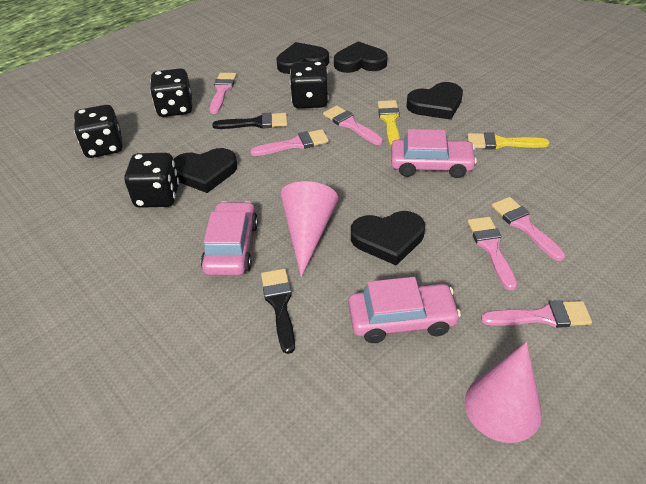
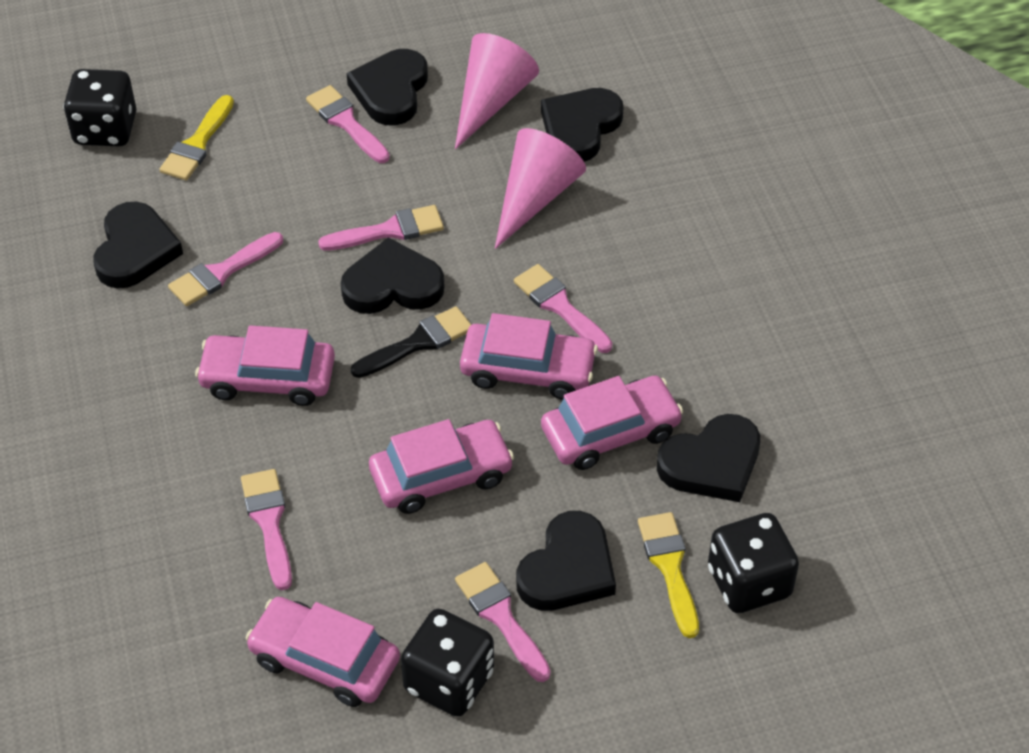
black brush: 2 -> 1
black dice: 4 -> 3
black heart: 5 -> 6
pink car: 3 -> 5

